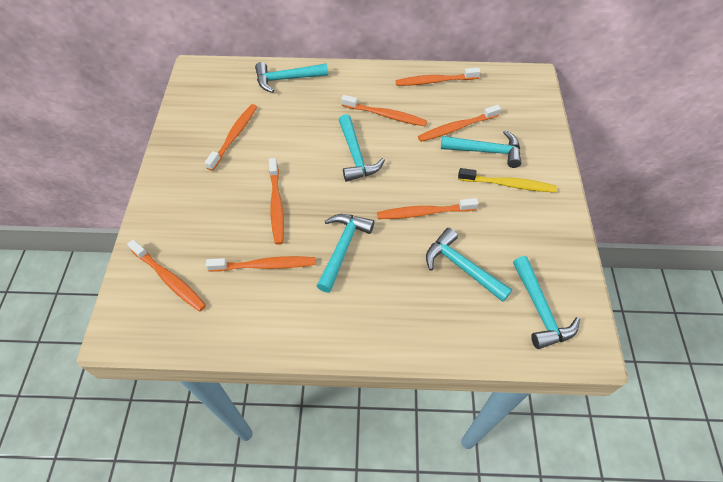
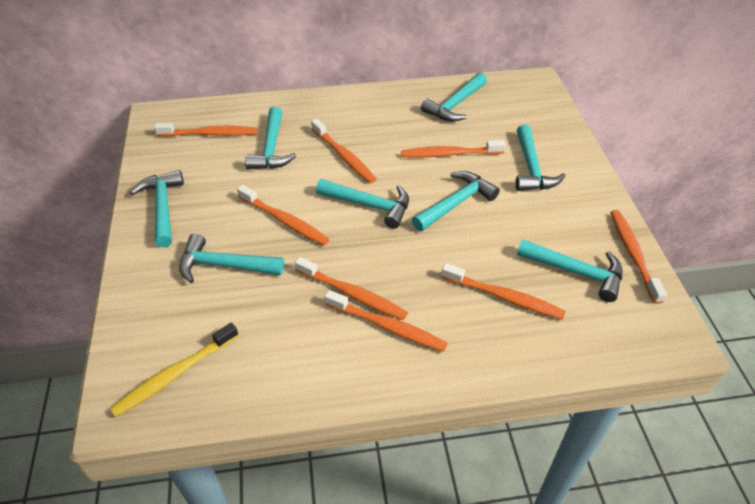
turquoise hammer: 6 -> 8

